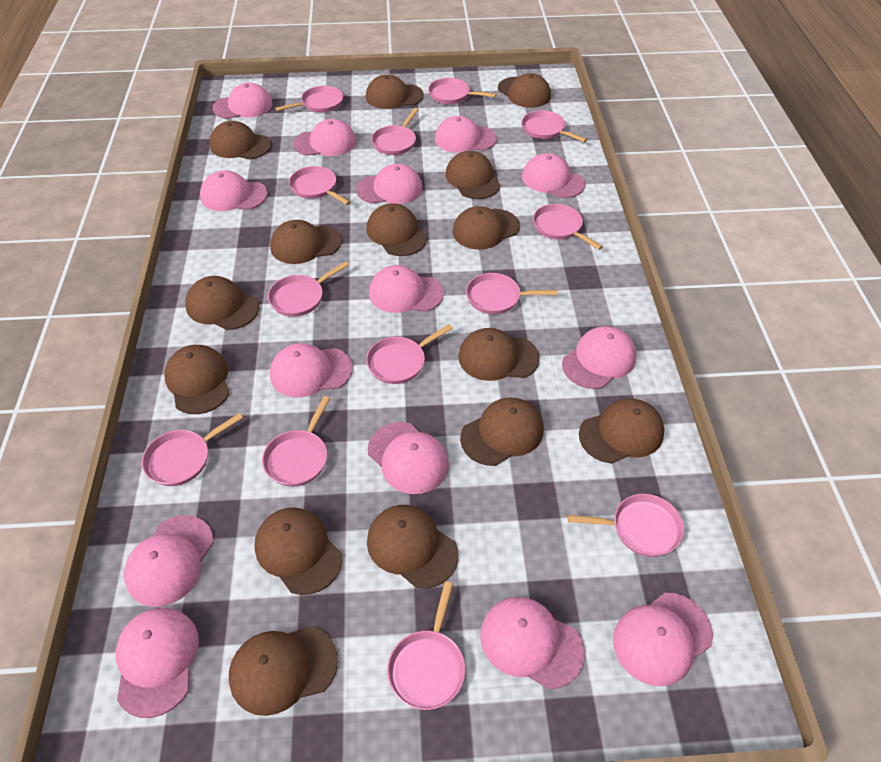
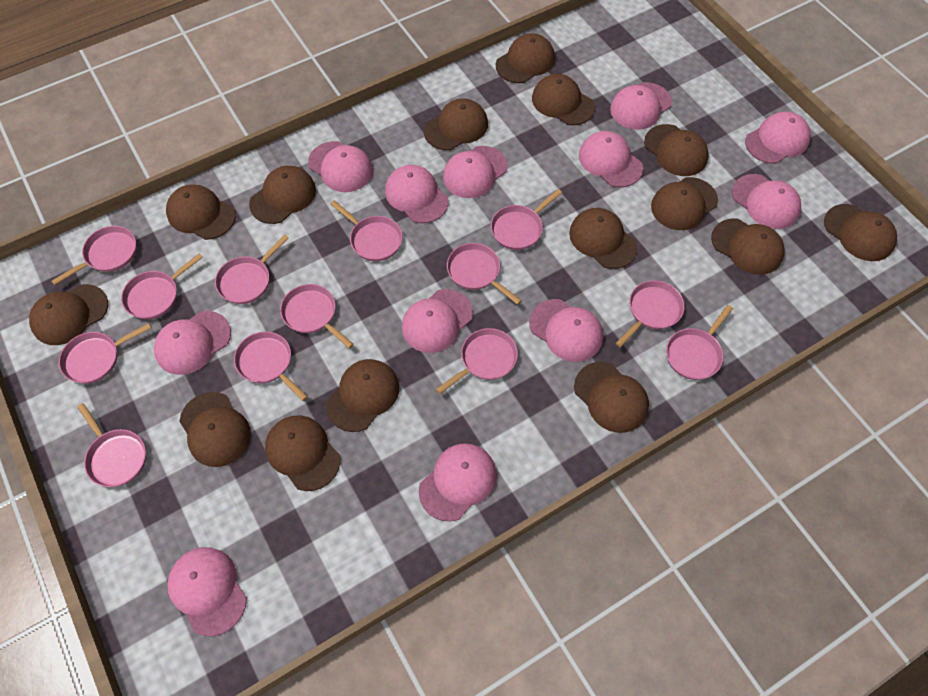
pink cap: 14 -> 12

